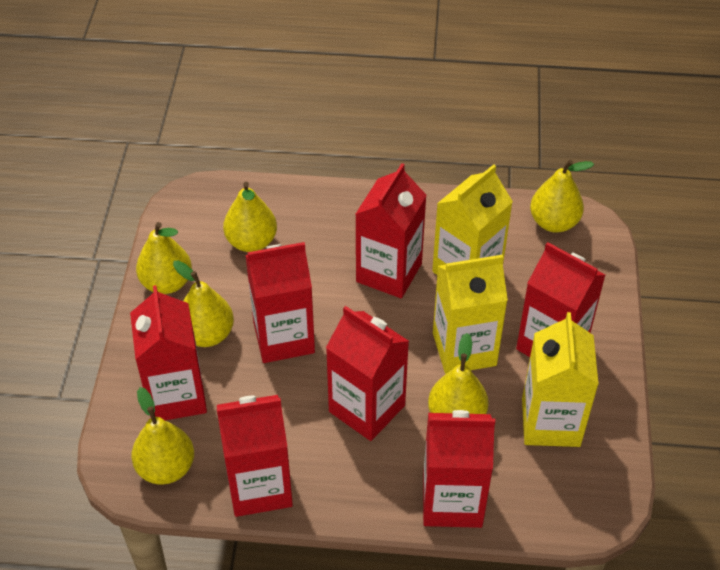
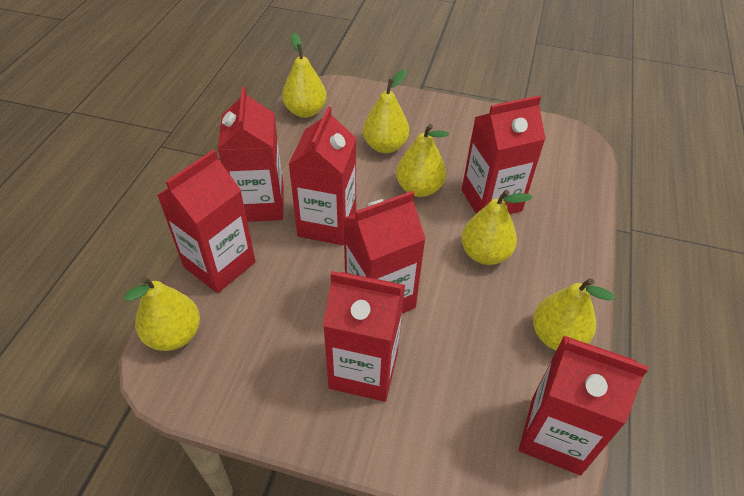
yellow carton: 3 -> 0

